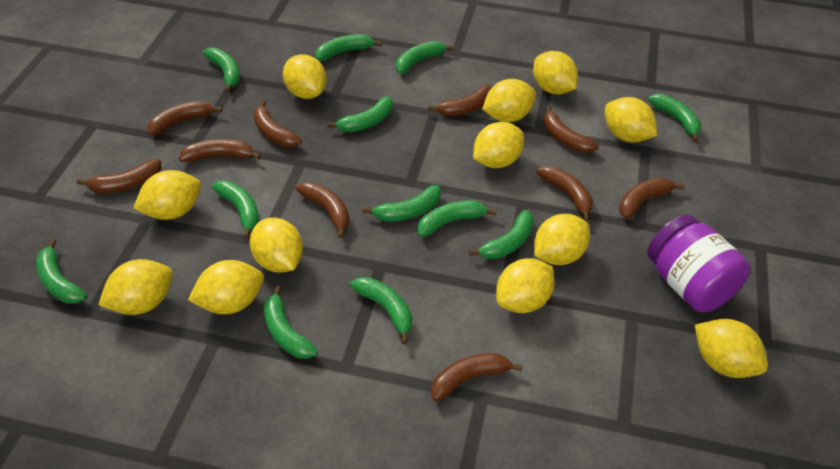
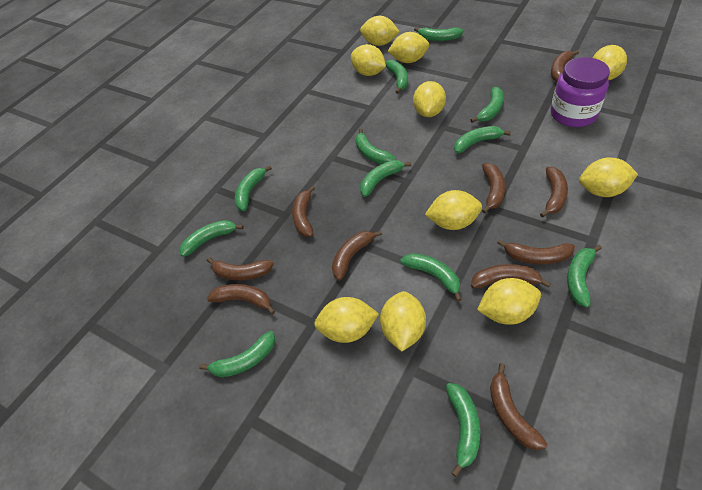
yellow lemon: 12 -> 10

